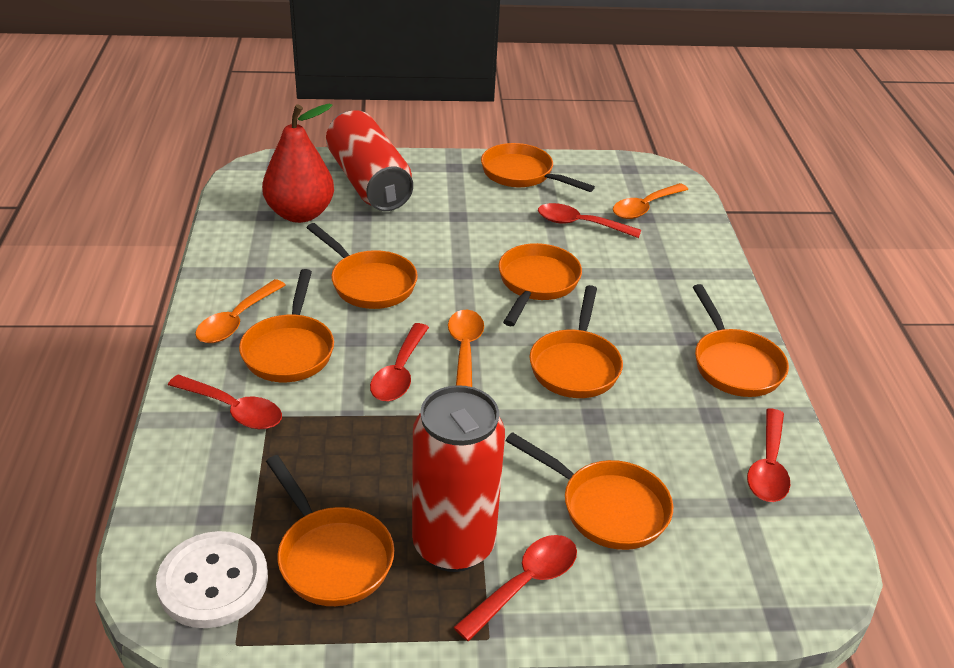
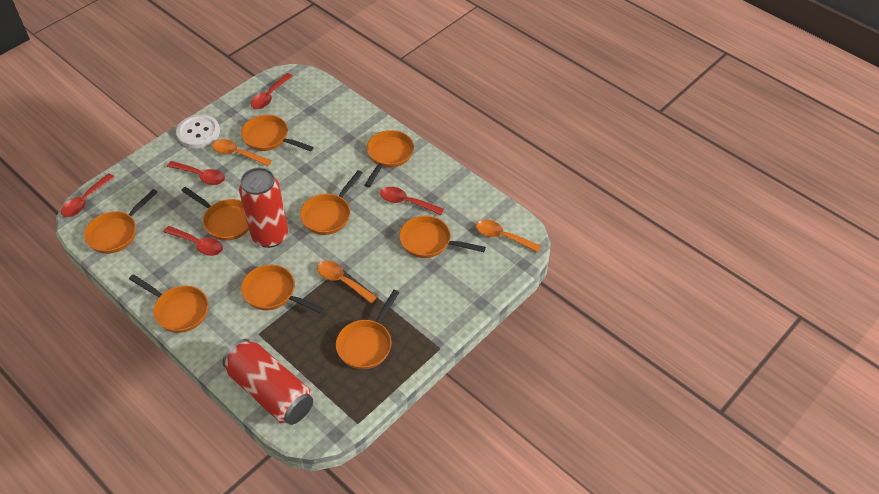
orange pan: 8 -> 9
red pear: 1 -> 0

